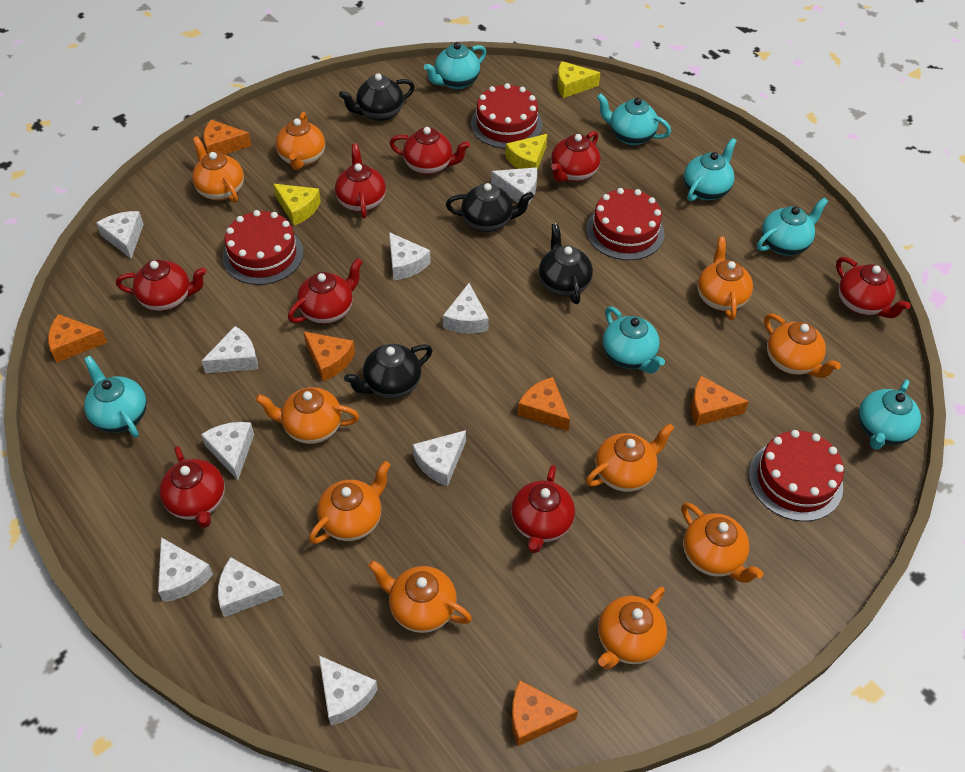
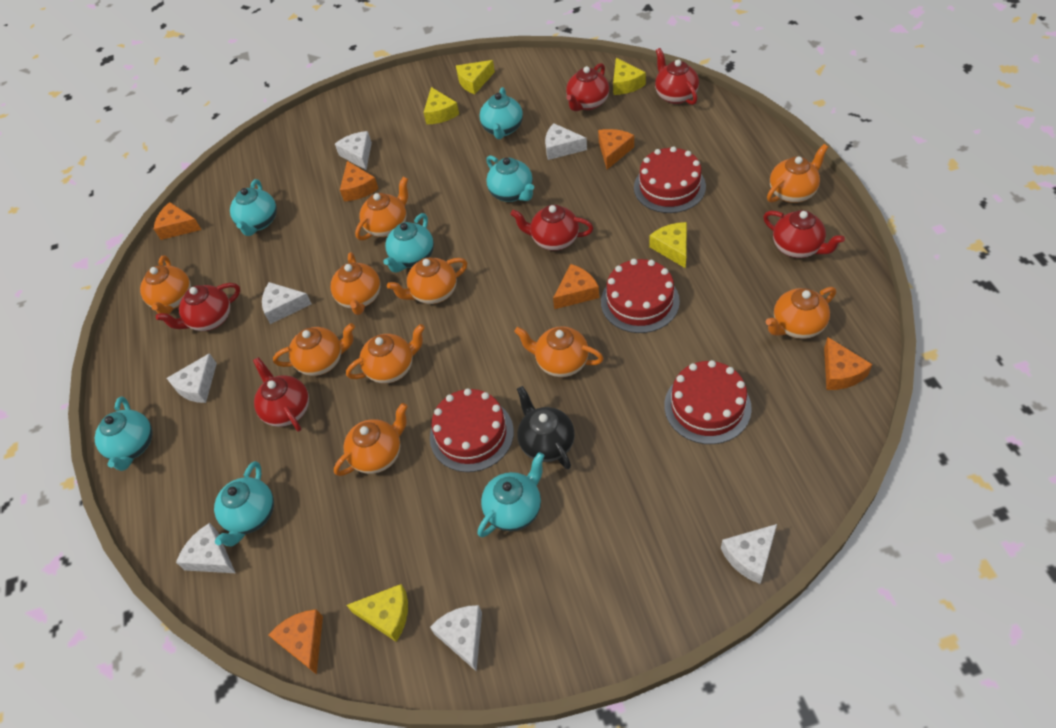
black teapot: 4 -> 1
red teapot: 8 -> 6
white cheese: 10 -> 7
yellow cheese: 3 -> 5

